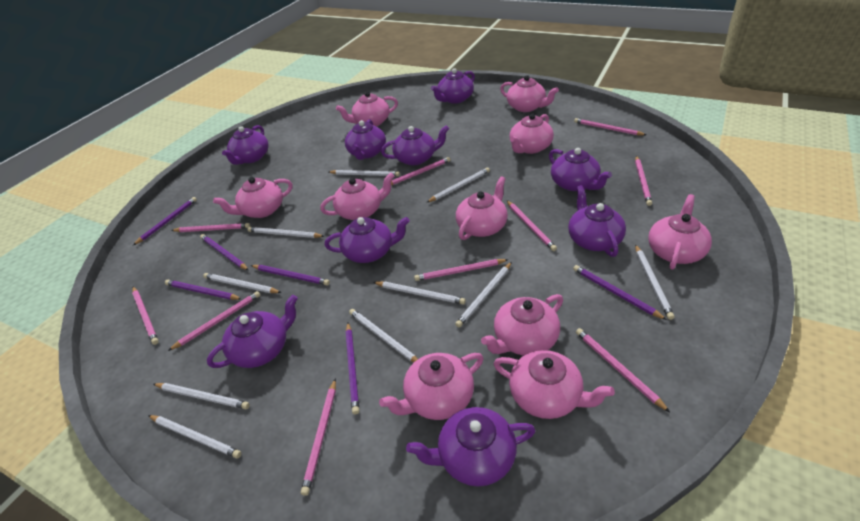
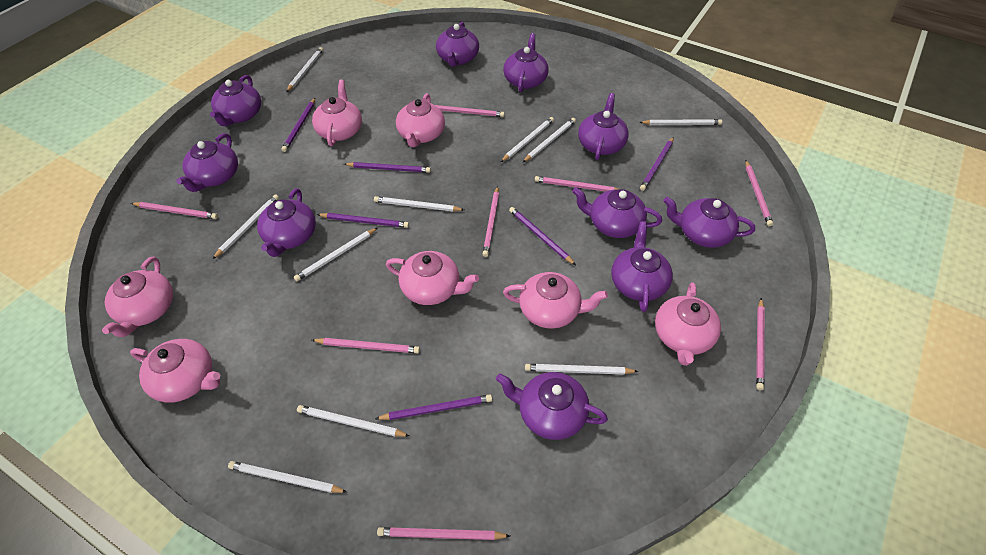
pink pencil: 10 -> 8
pink teapot: 10 -> 7
purple teapot: 9 -> 10

